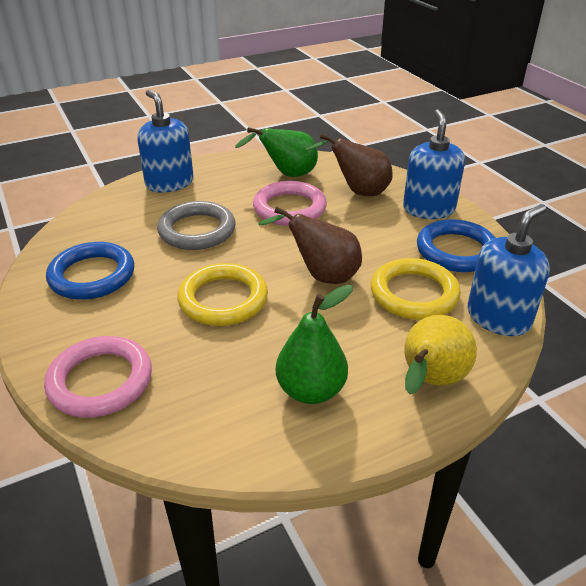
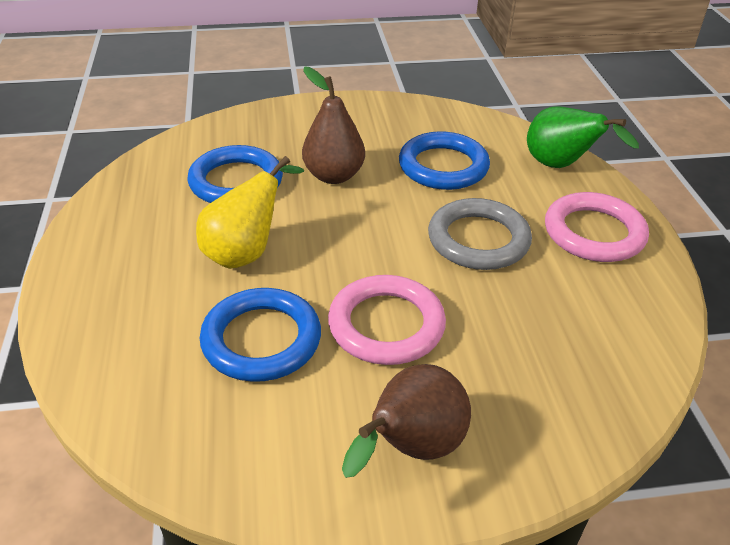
blue ring: 2 -> 3
blue soap dispenser: 3 -> 0
green pear: 2 -> 1
yellow ring: 2 -> 0

